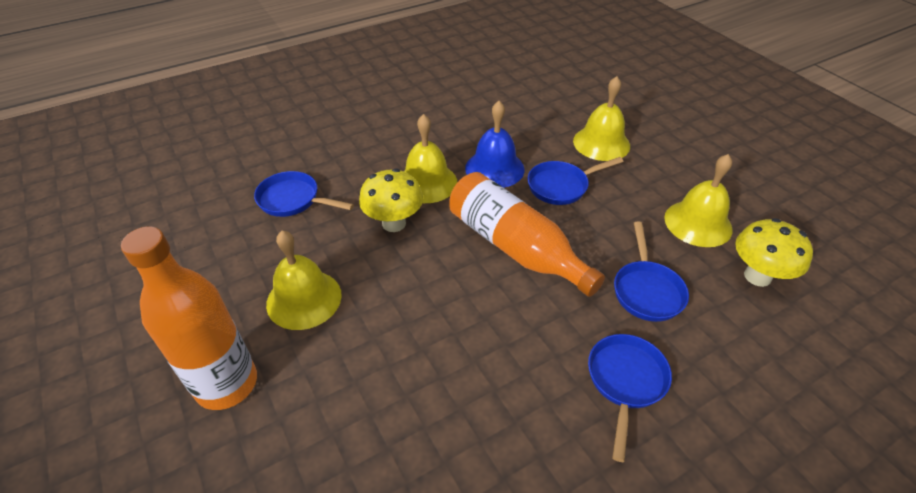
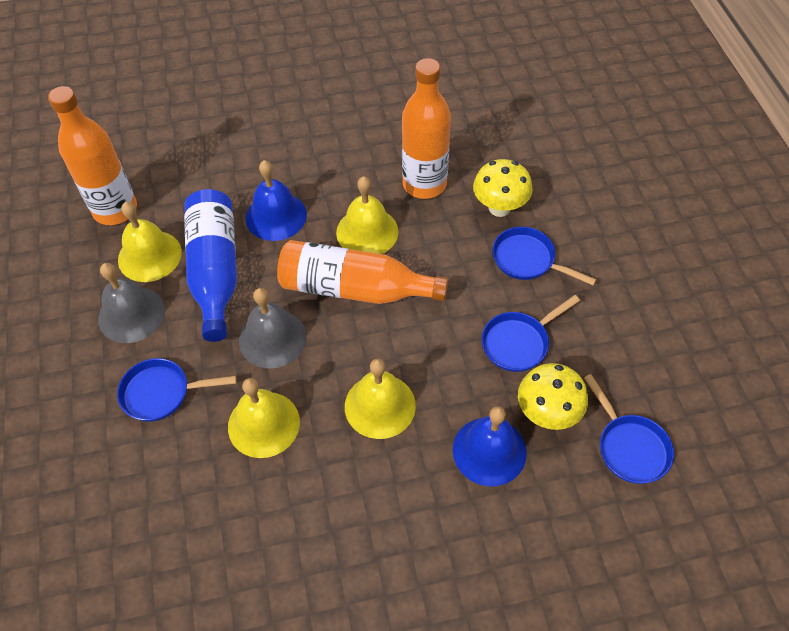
blue bell: 1 -> 2
blue bottle: 0 -> 1
grey bell: 0 -> 2
orange bottle: 2 -> 3

